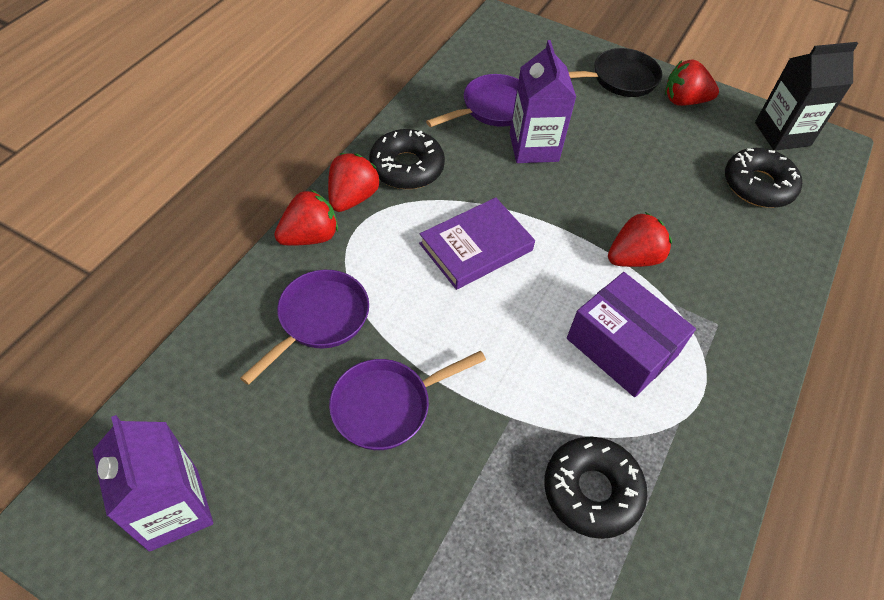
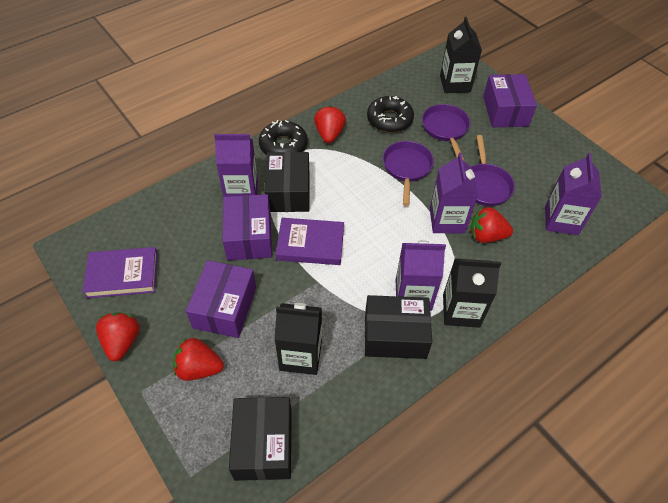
black box: 0 -> 3
black carton: 1 -> 3
black donut: 3 -> 2
black pan: 1 -> 0
purple book: 1 -> 2
purple box: 1 -> 3
purple carton: 2 -> 4

